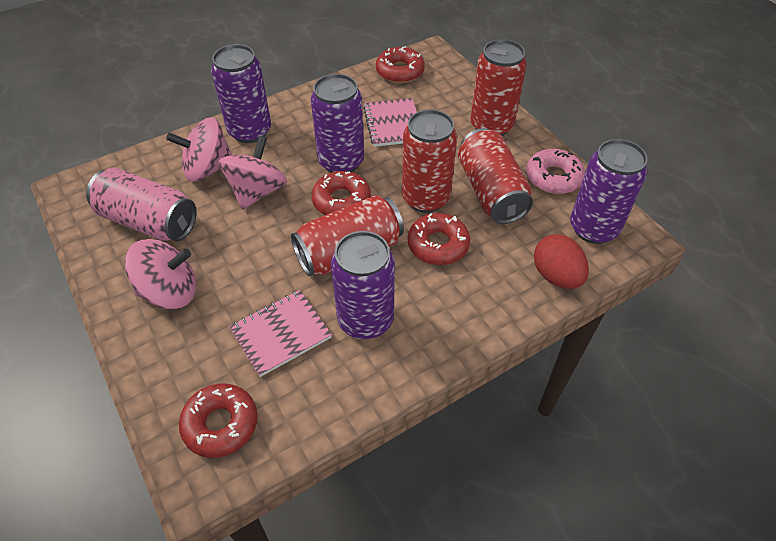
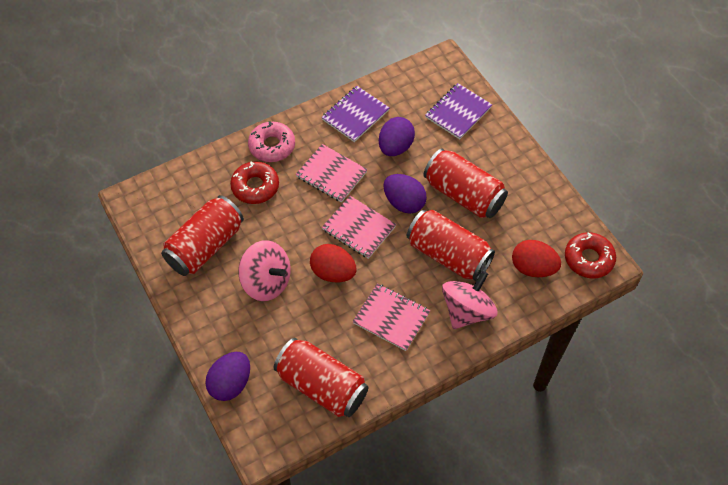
pink can: 1 -> 0
pink notebook: 2 -> 3
pink spinning top: 3 -> 2
purple can: 4 -> 0
purple egg: 0 -> 3
purple notebook: 0 -> 2
red donut: 4 -> 2
red egg: 1 -> 2

